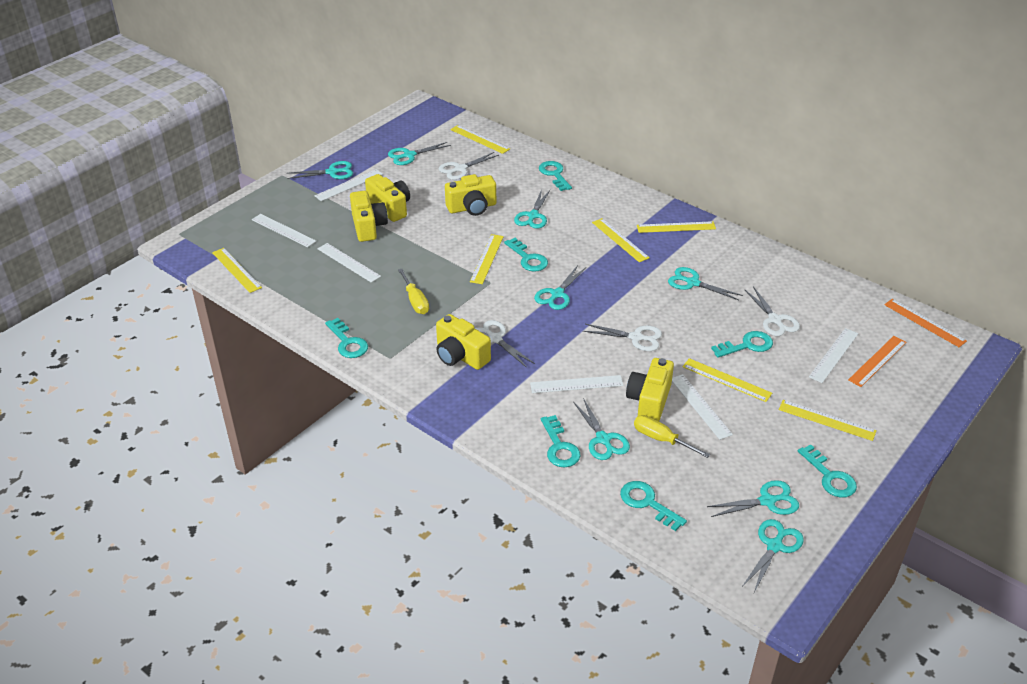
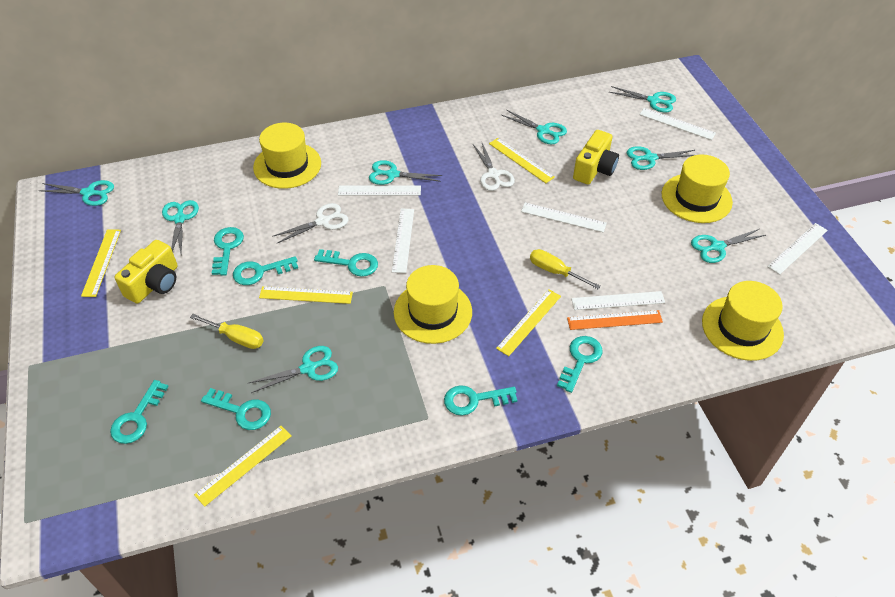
orange ruler: 2 -> 1
white scissors: 4 -> 2
yellow camera: 5 -> 2
yellow hat: 0 -> 4
yellow ruler: 7 -> 5

